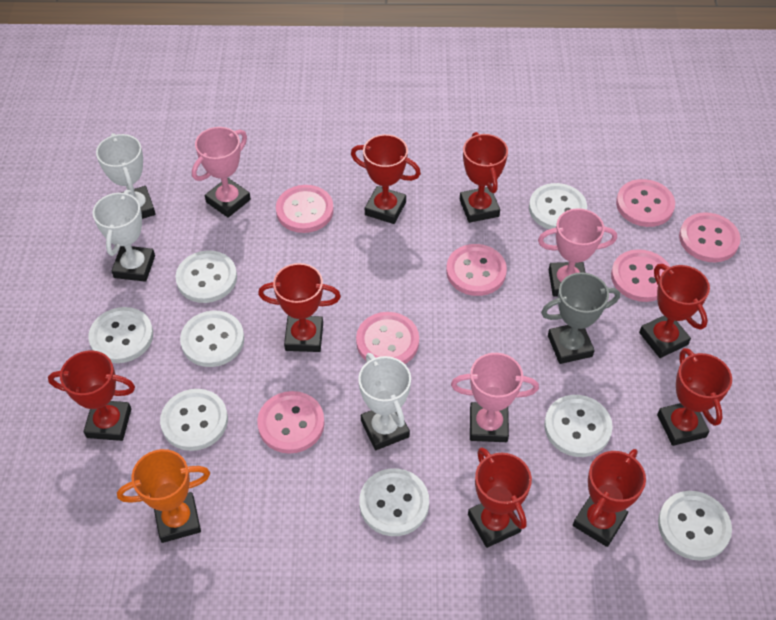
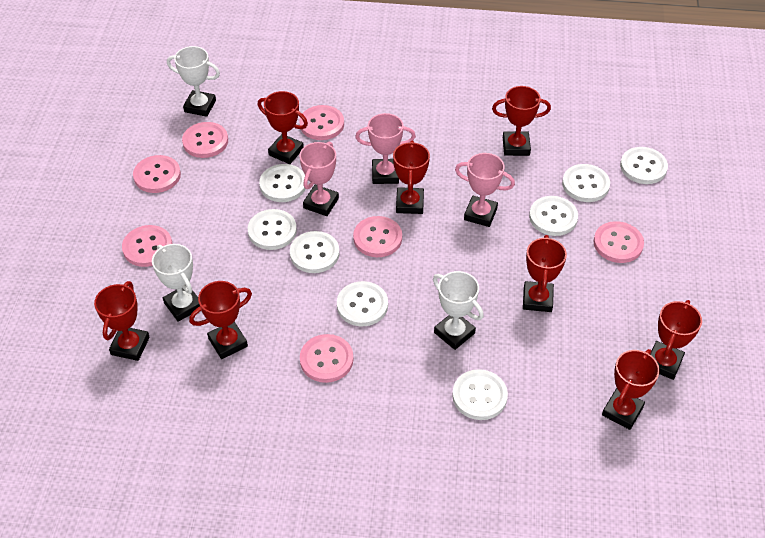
grey trophy: 1 -> 0
orange trophy: 1 -> 0

